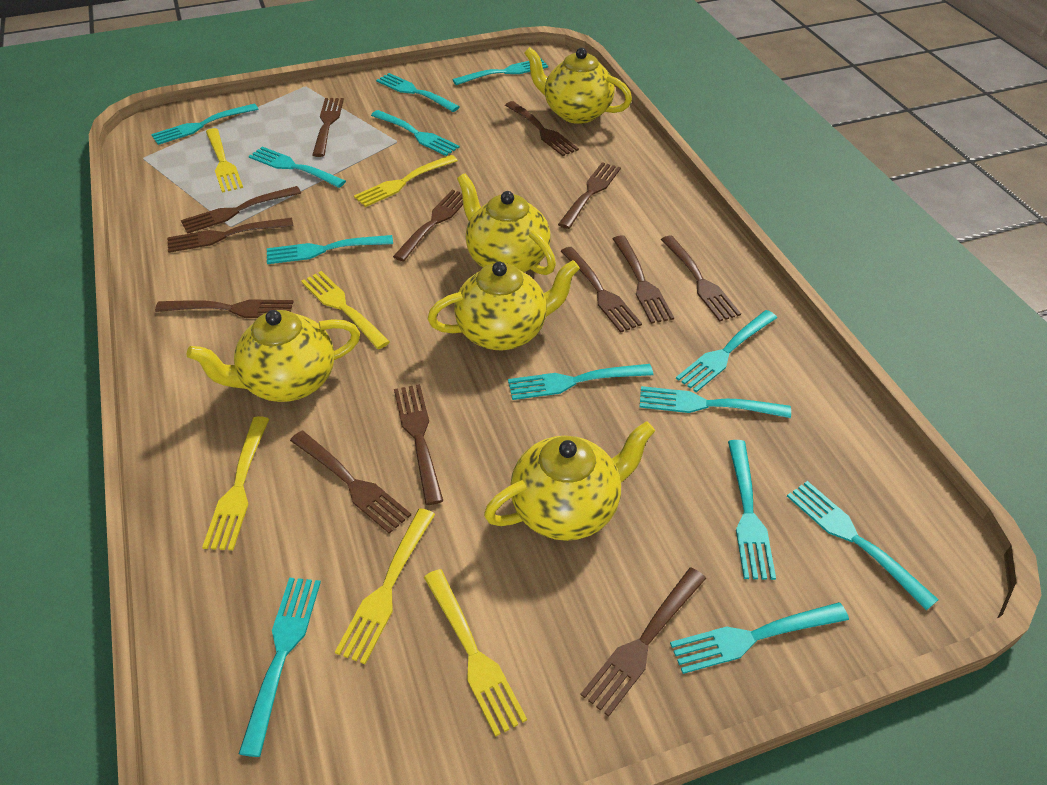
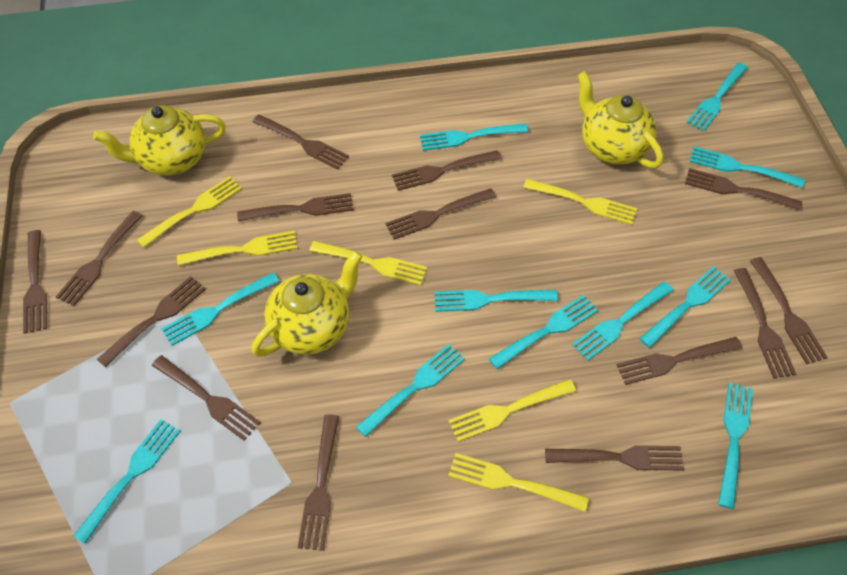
brown fork: 13 -> 14
turquoise fork: 13 -> 11
yellow teapot: 5 -> 3

